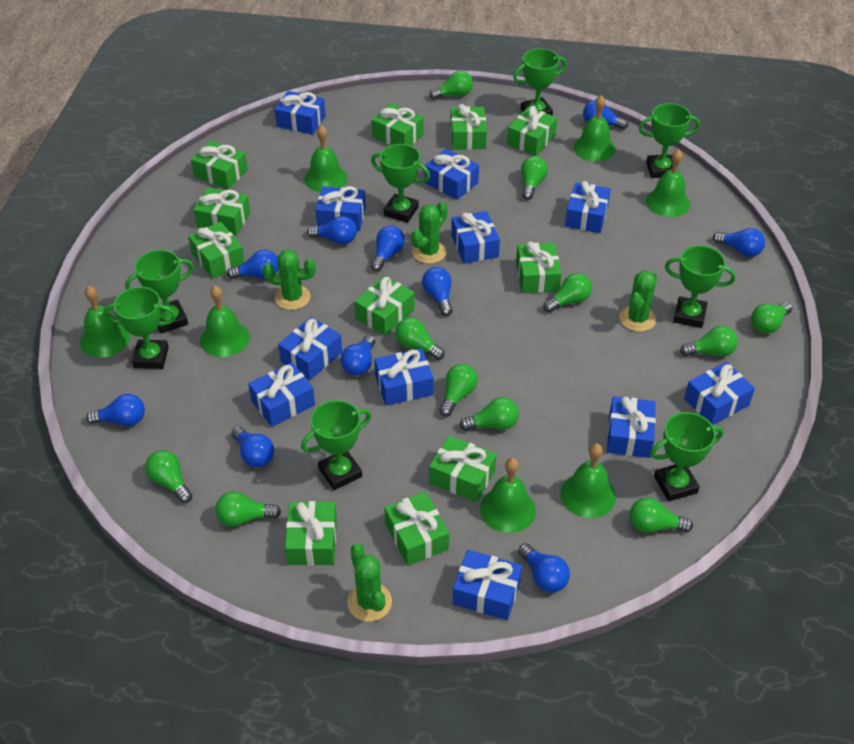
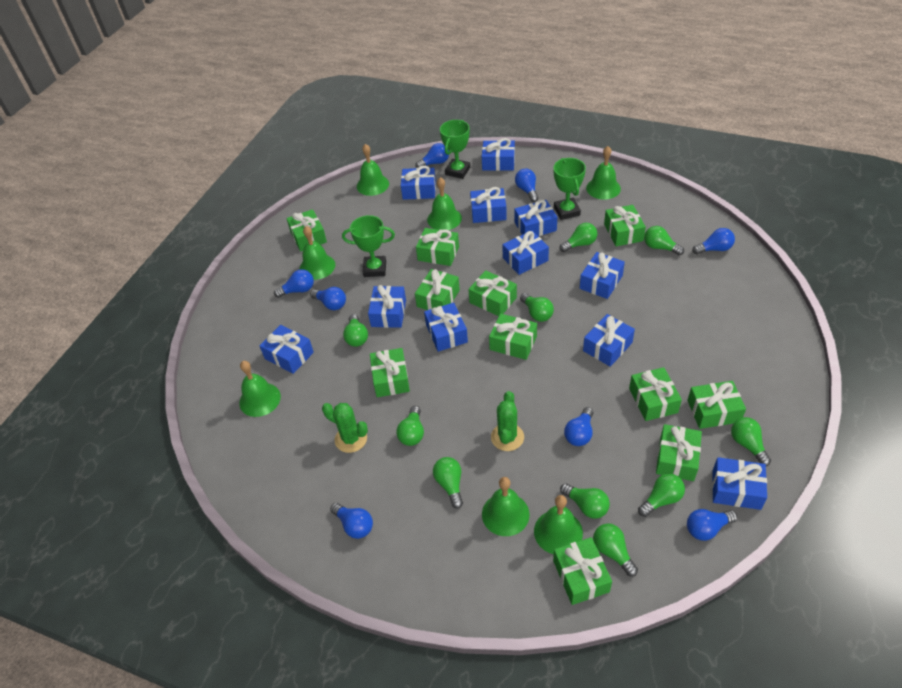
blue light bulb: 10 -> 8
green cactus: 4 -> 2
green light bulb: 11 -> 10
green trophy: 8 -> 3

